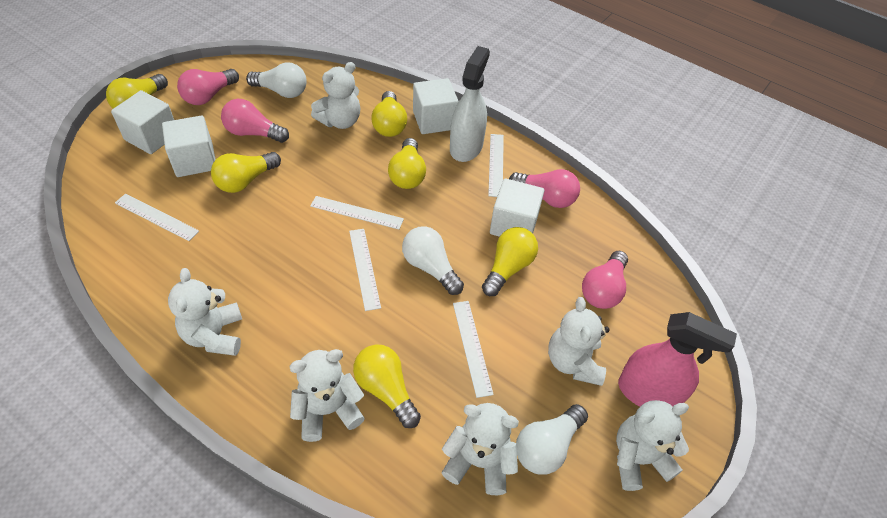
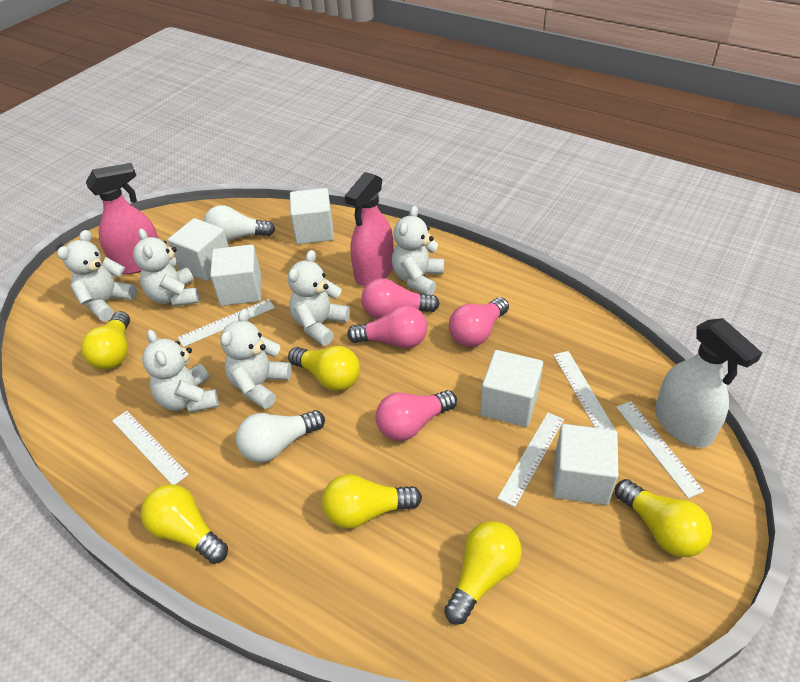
pink spray bottle: 1 -> 2
white cube: 4 -> 5
white light bulb: 3 -> 2

